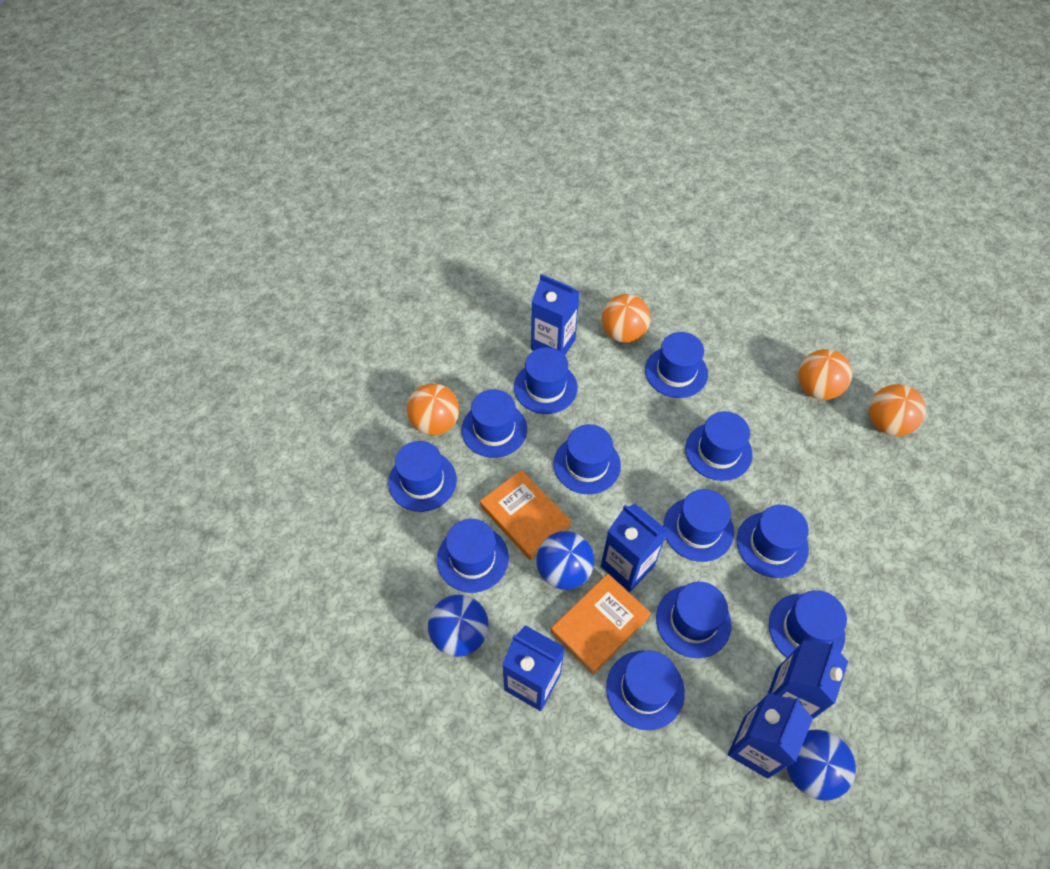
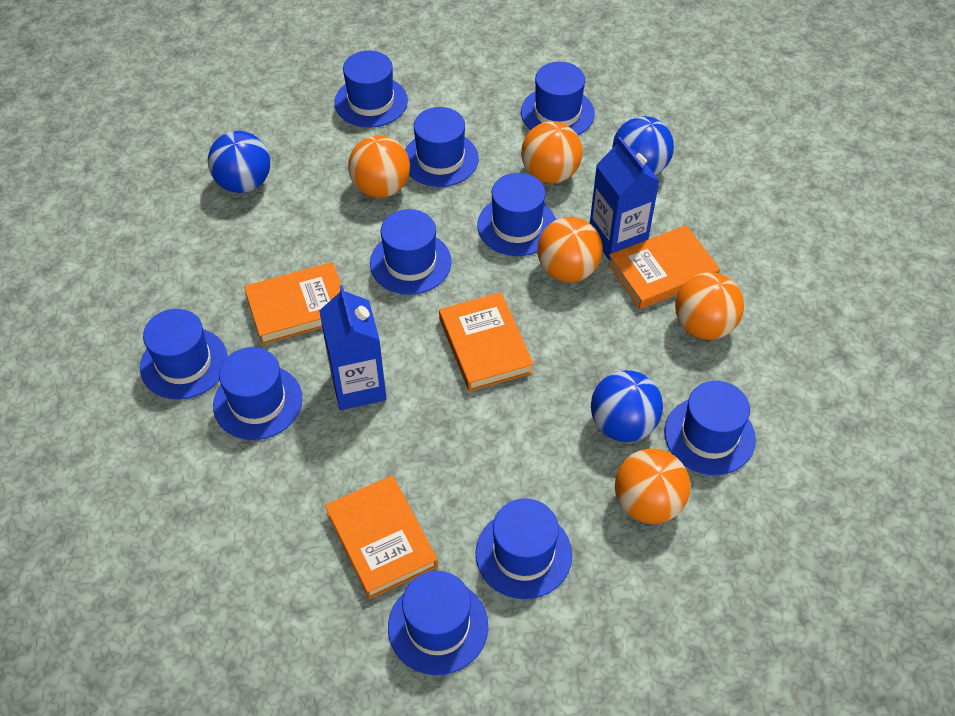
blue carton: 5 -> 2
blue hat: 12 -> 10
orange ball: 4 -> 5
orange book: 2 -> 4

